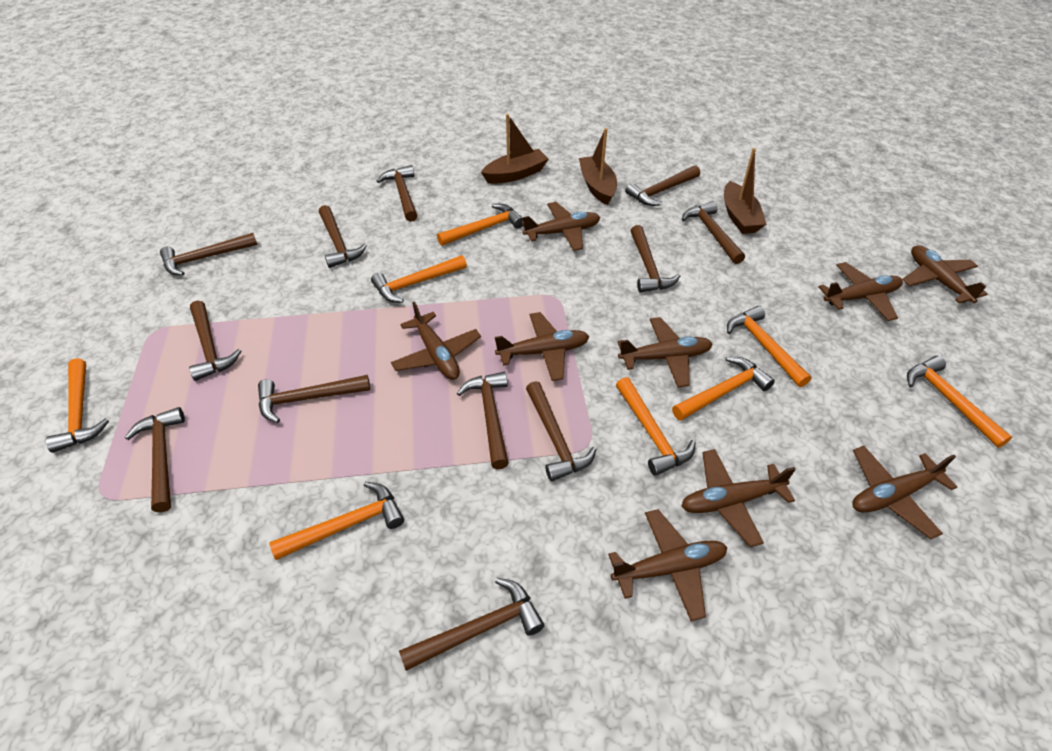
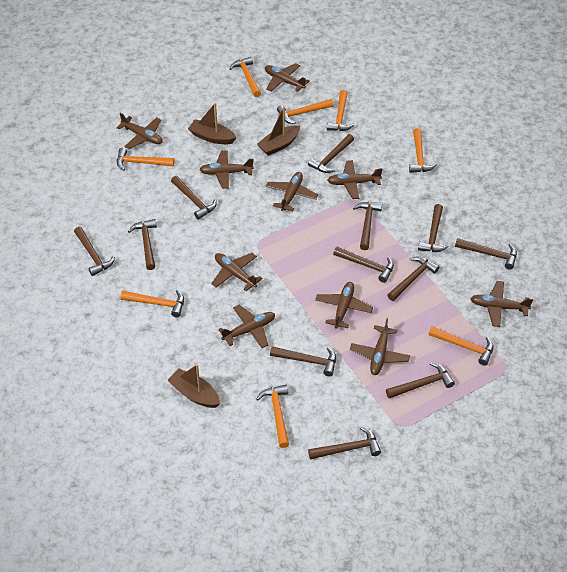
brown plane: 9 -> 10

